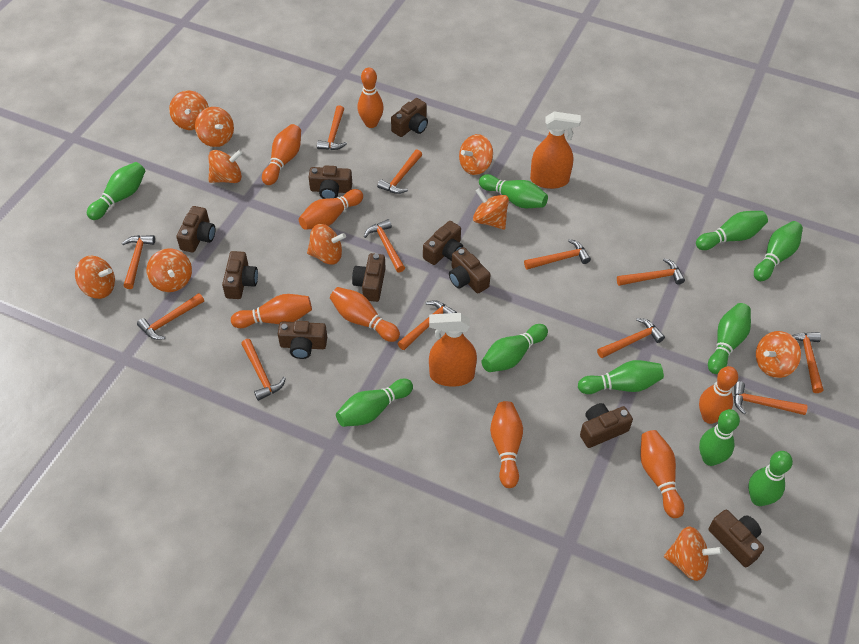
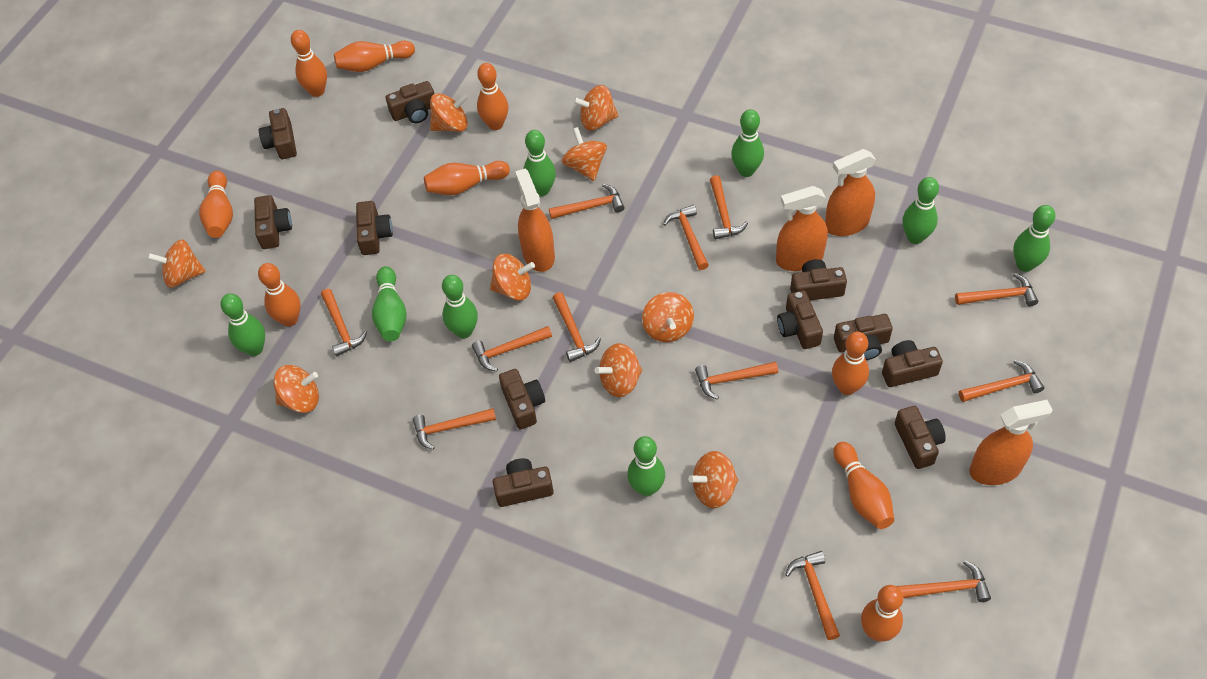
brown camera: 10 -> 11
green bowling pin: 10 -> 8
orange bowling pin: 8 -> 9
orange spinning top: 10 -> 9
orange spray bottle: 2 -> 4

